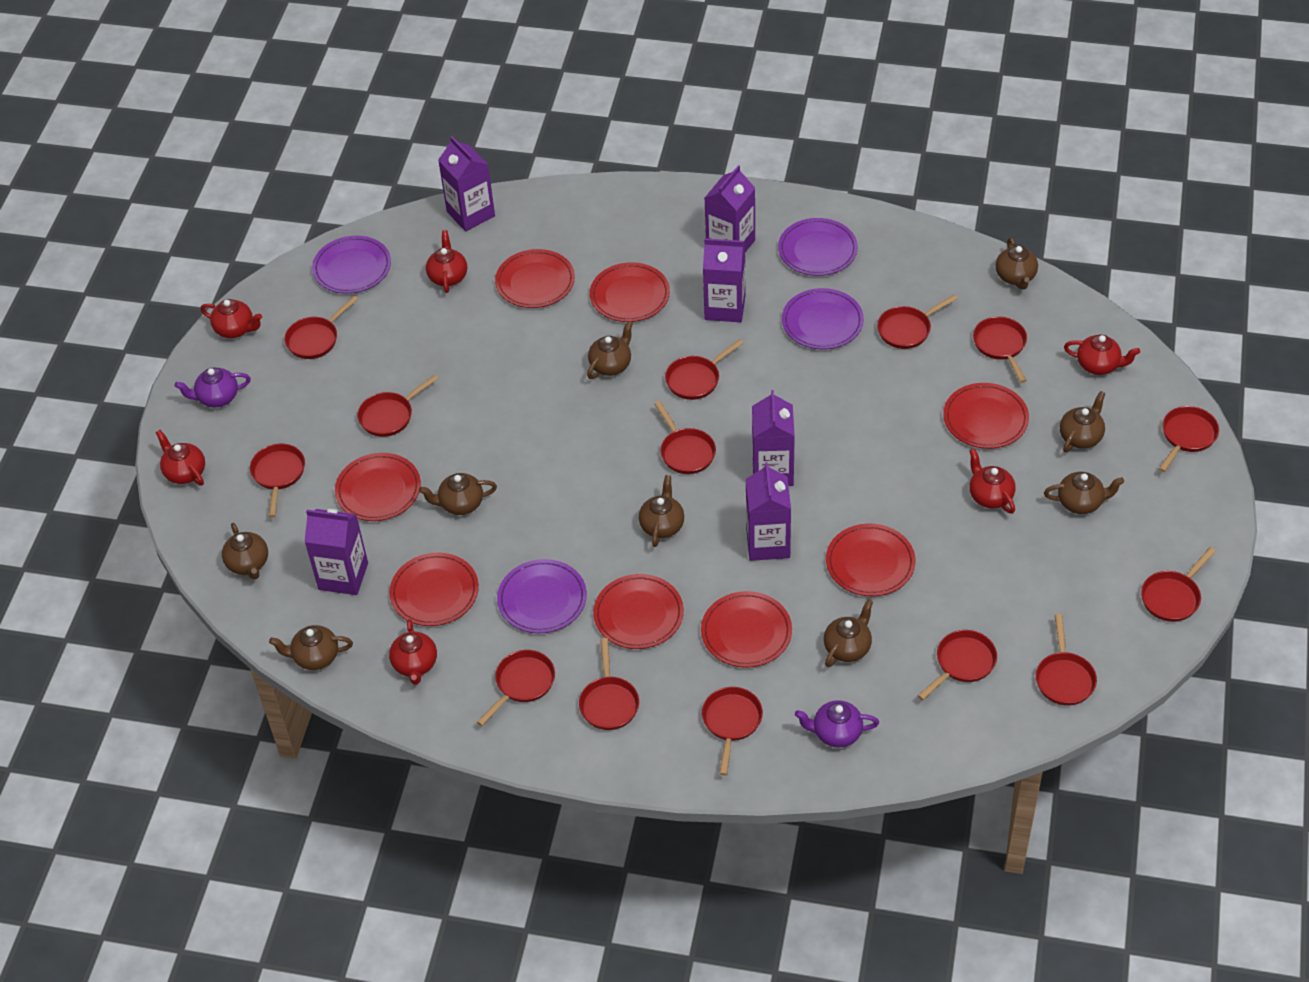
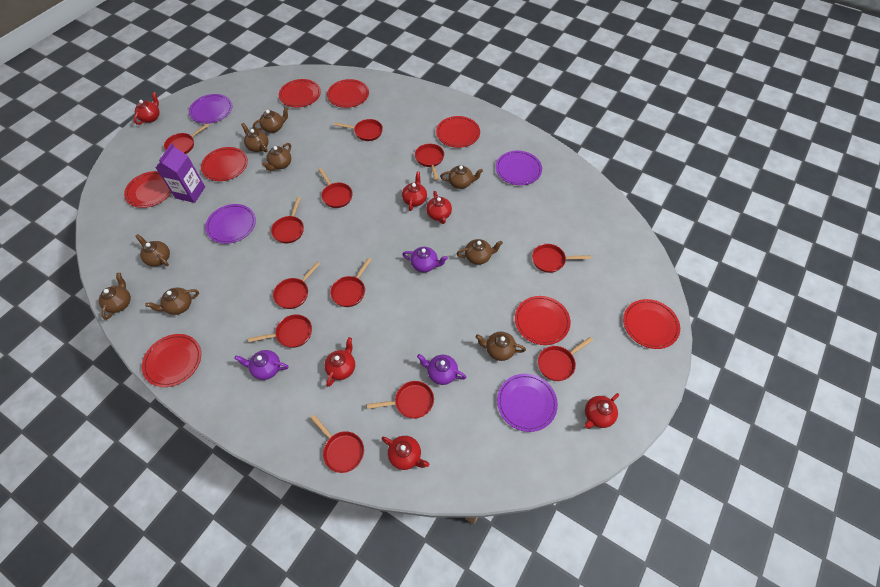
purple carton: 6 -> 1
purple teapot: 2 -> 3
red pan: 14 -> 12

